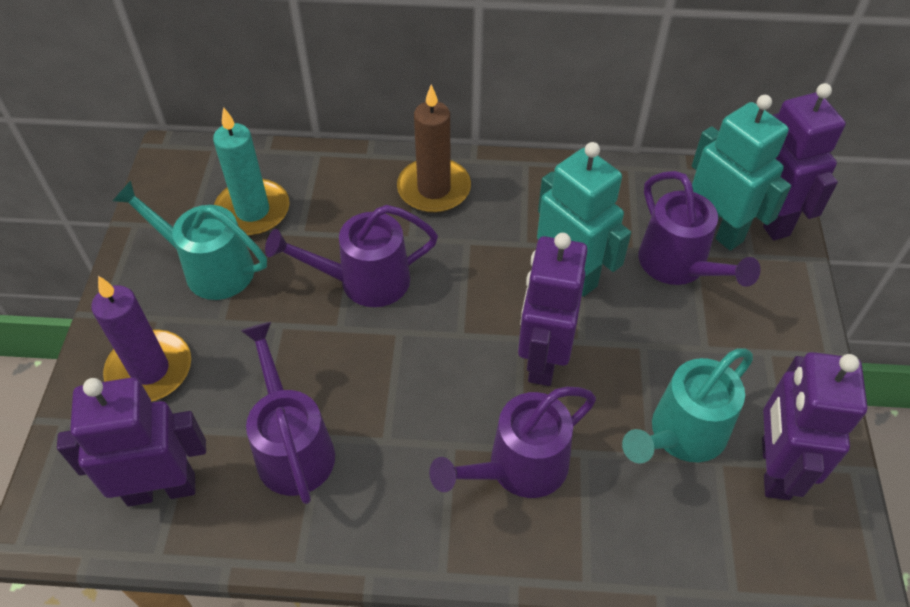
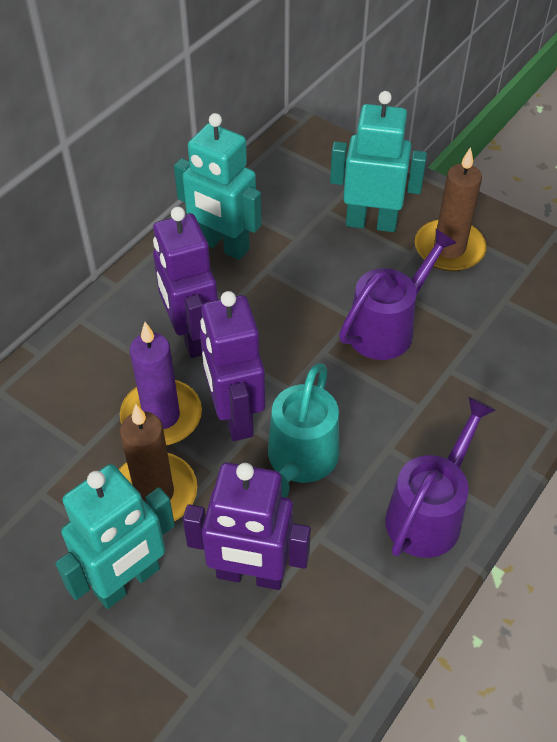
brown candle: 1 -> 2
purple robot: 4 -> 3
purple watering can: 4 -> 2
turquoise candle: 1 -> 0
turquoise robot: 2 -> 3
turquoise watering can: 2 -> 1

